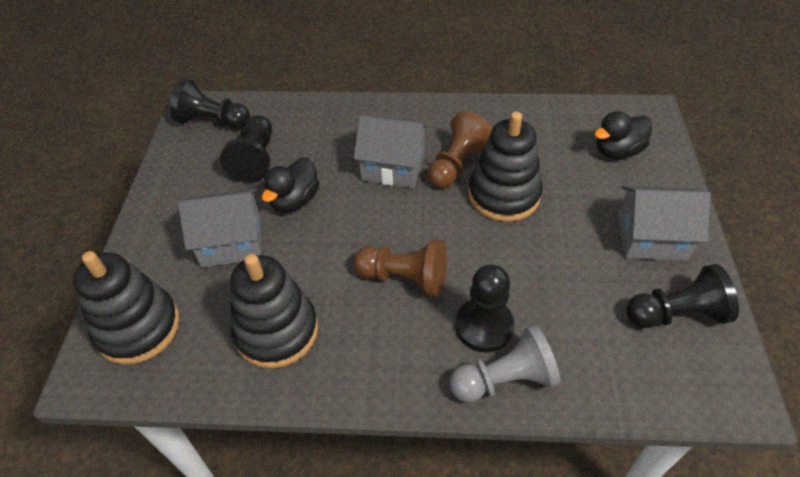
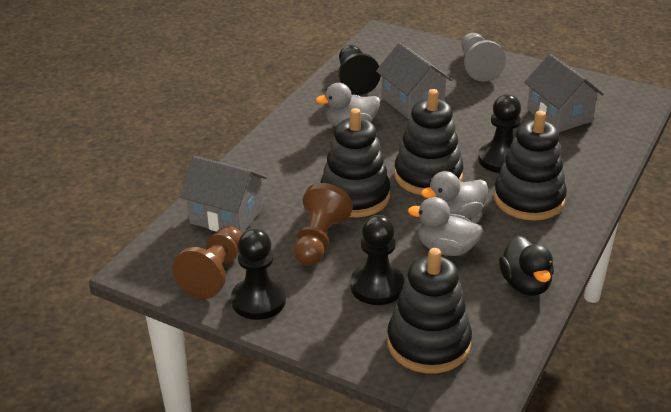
black duck: 2 -> 1
black stacking toy: 3 -> 4
grey duck: 0 -> 3

